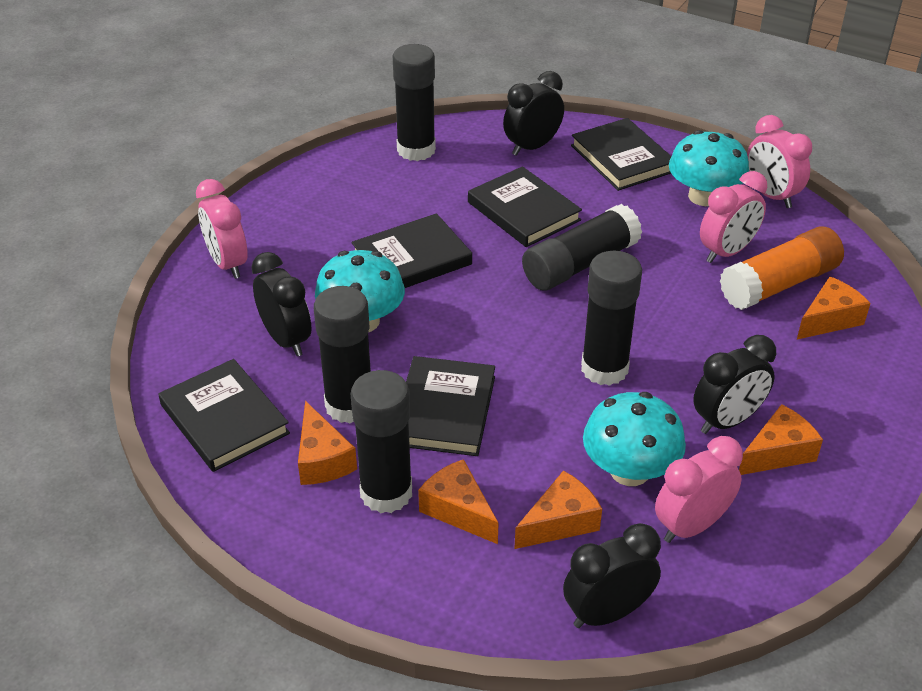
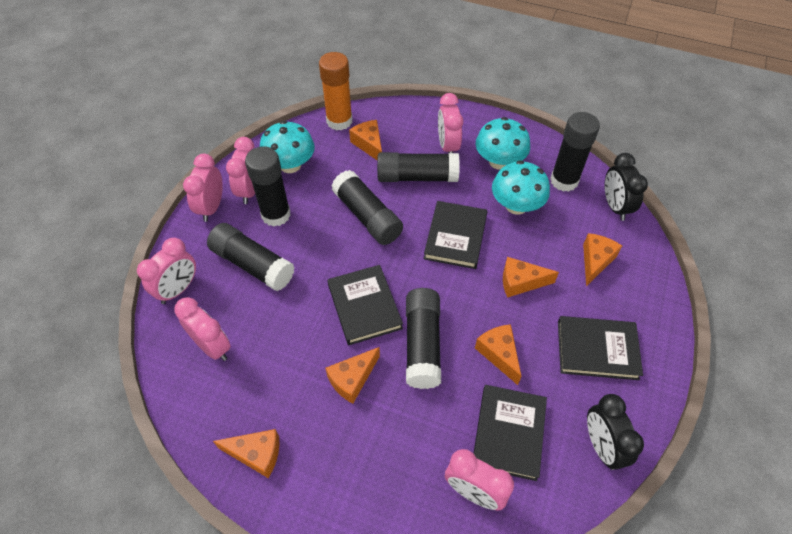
black book: 5 -> 4
black clock: 4 -> 2
black glue stick: 5 -> 6
orange cheese: 5 -> 6
pink clock: 4 -> 6

